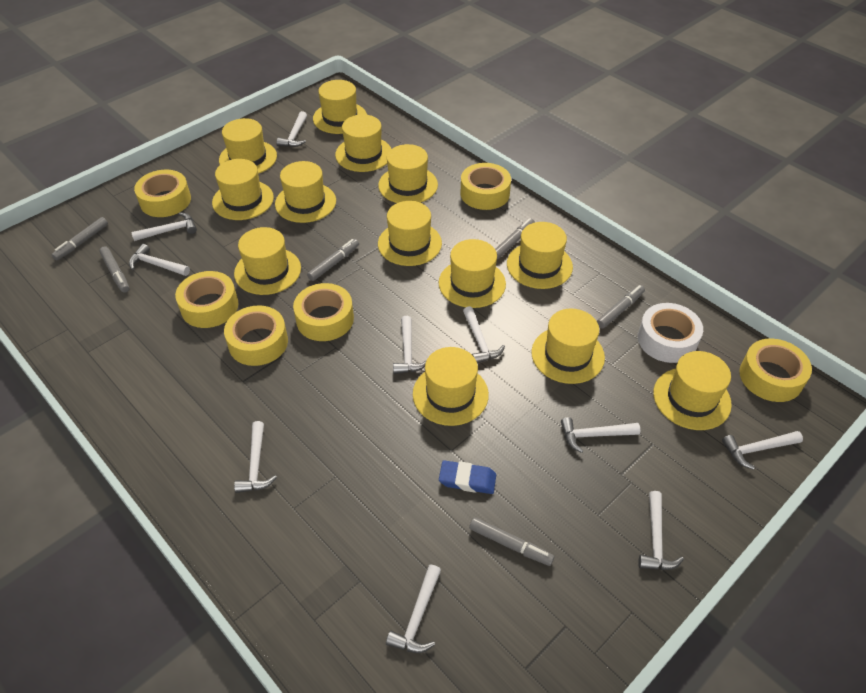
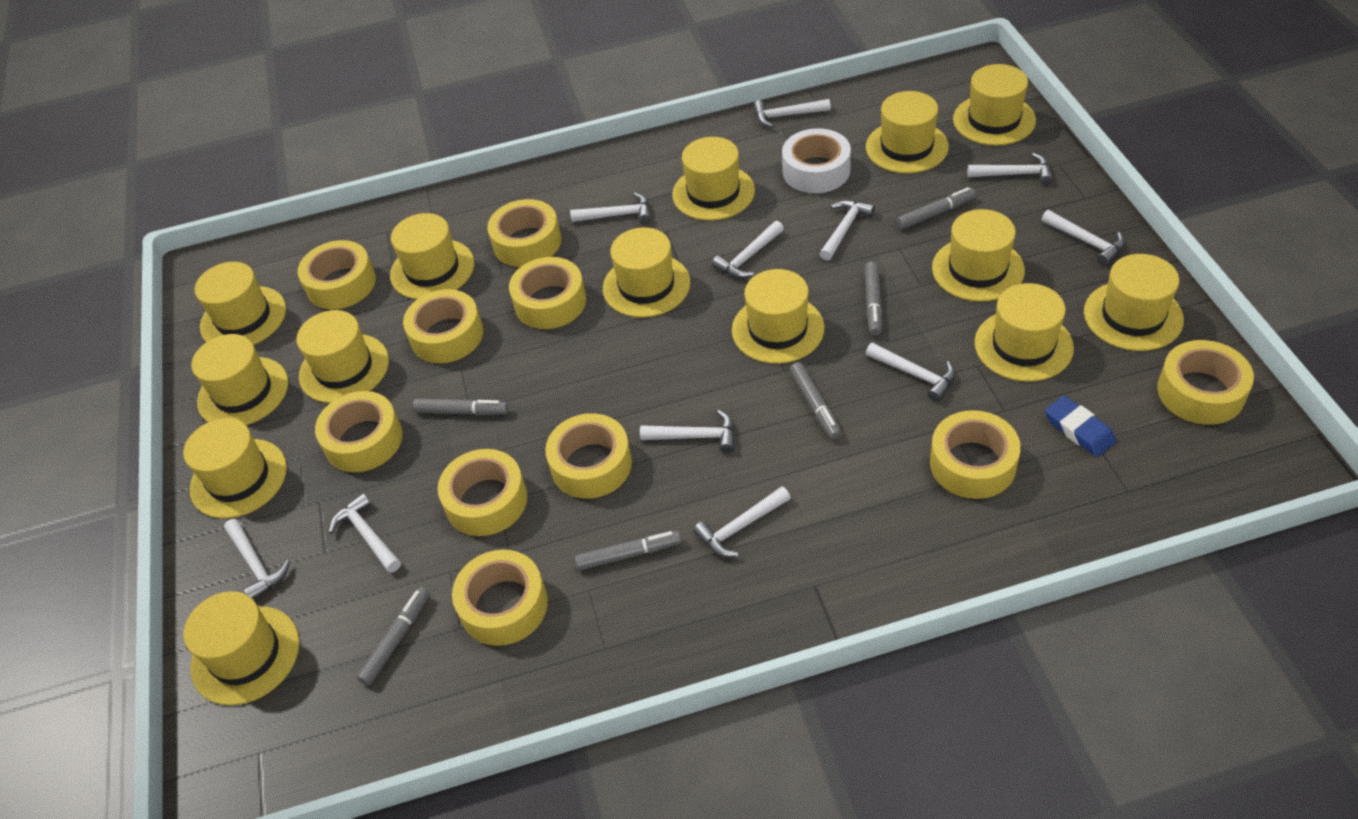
white hammer: 10 -> 11
yellow hat: 13 -> 14
yellow tape: 6 -> 10

